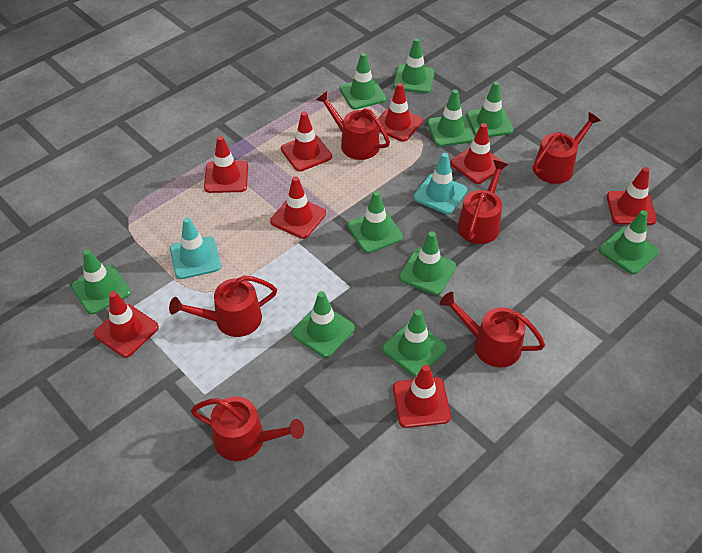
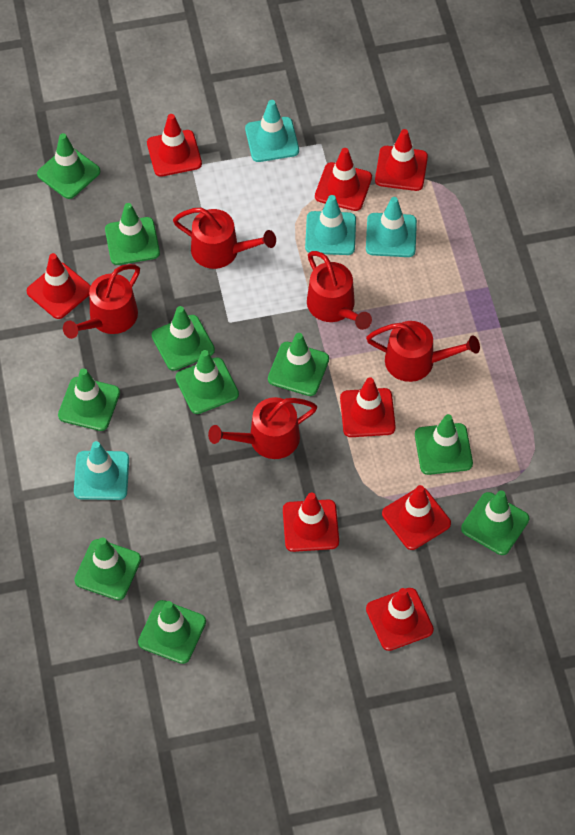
red watering can: 6 -> 5
turquoise traffic cone: 2 -> 4

